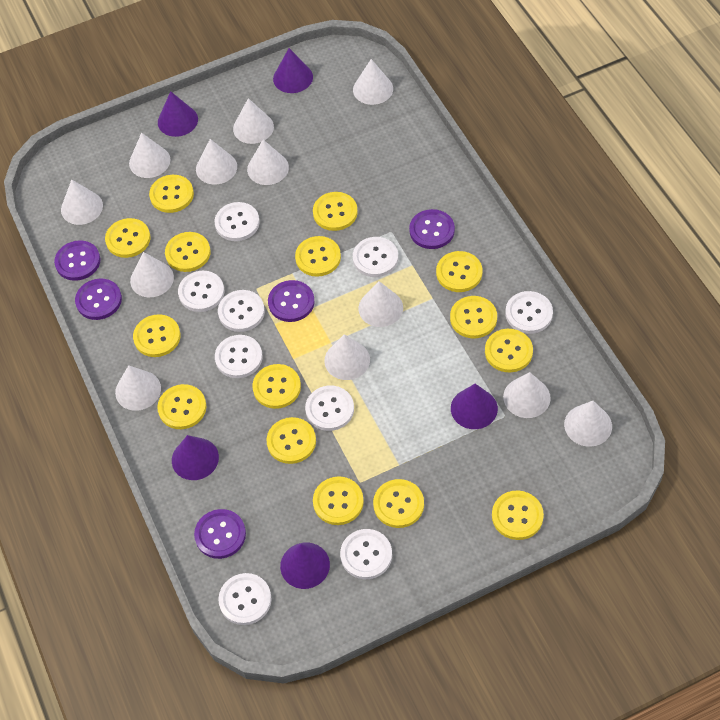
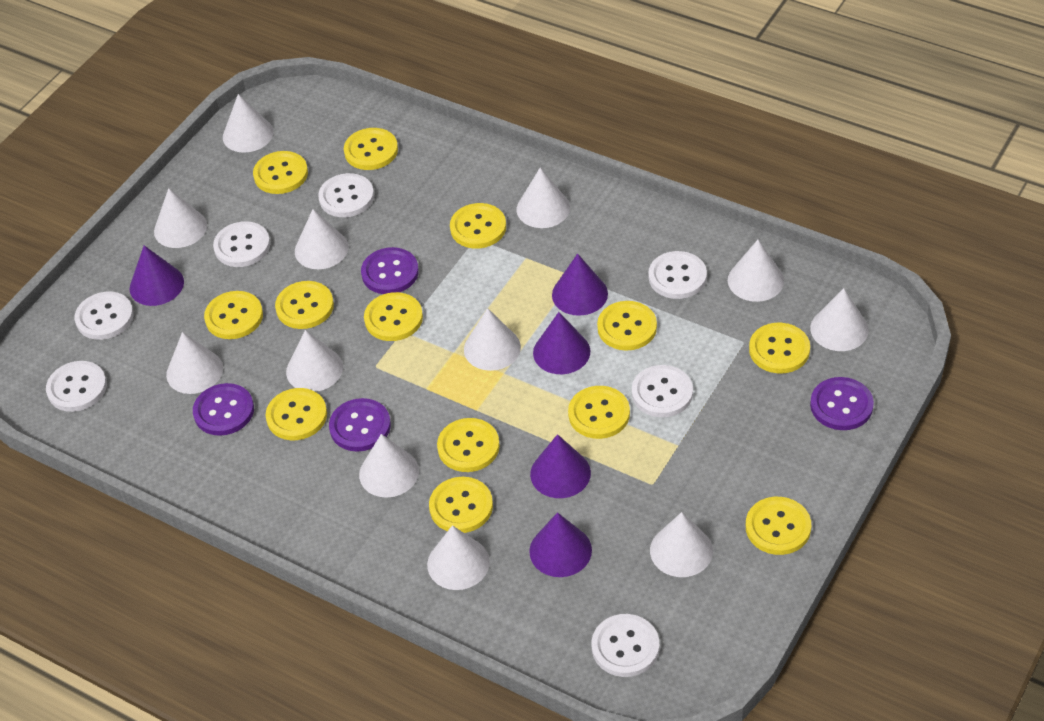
purple button: 5 -> 4
white button: 9 -> 7
yellow button: 15 -> 13

